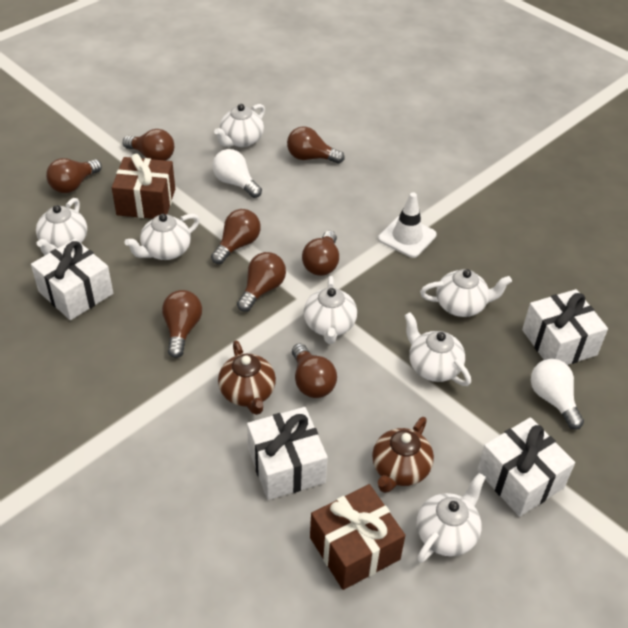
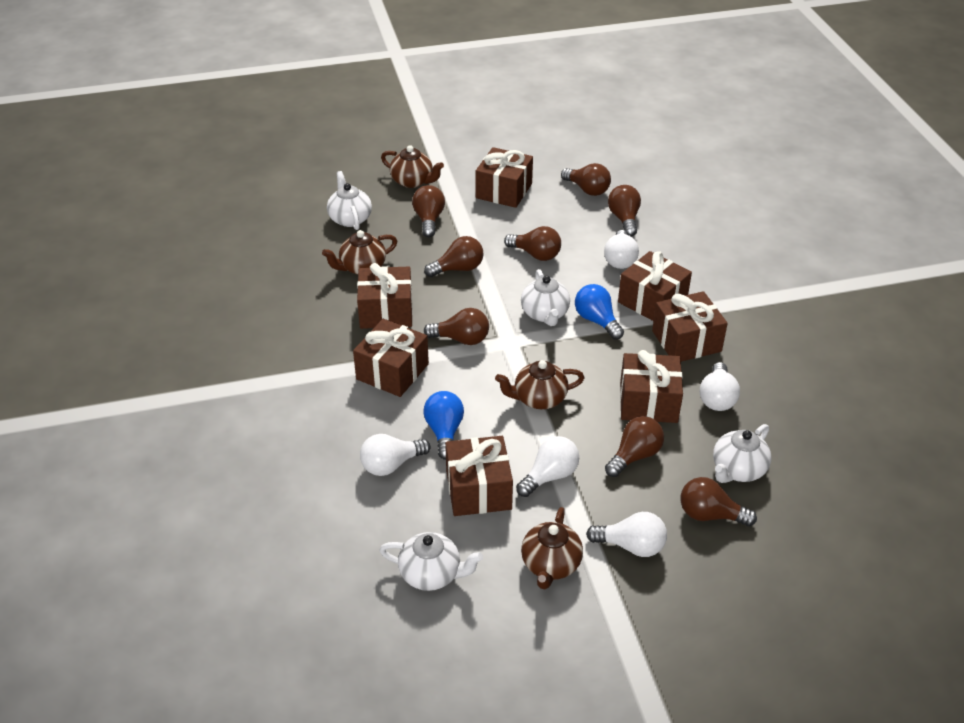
blue light bulb: 0 -> 2
brown gift: 2 -> 7
brown teapot: 2 -> 4
white gift: 4 -> 0
white light bulb: 2 -> 5
white teapot: 7 -> 4
white traffic cone: 1 -> 0

